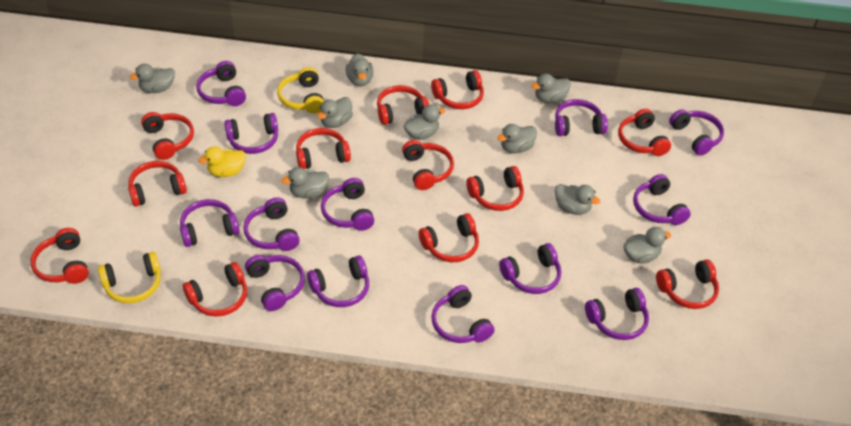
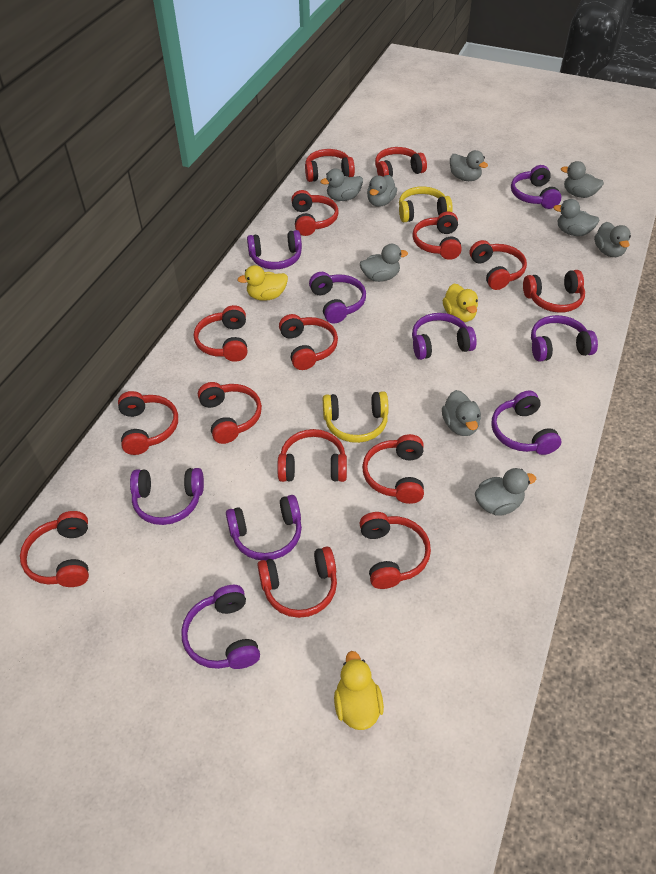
purple headphones: 13 -> 9
red headphones: 12 -> 15
yellow duck: 1 -> 3

